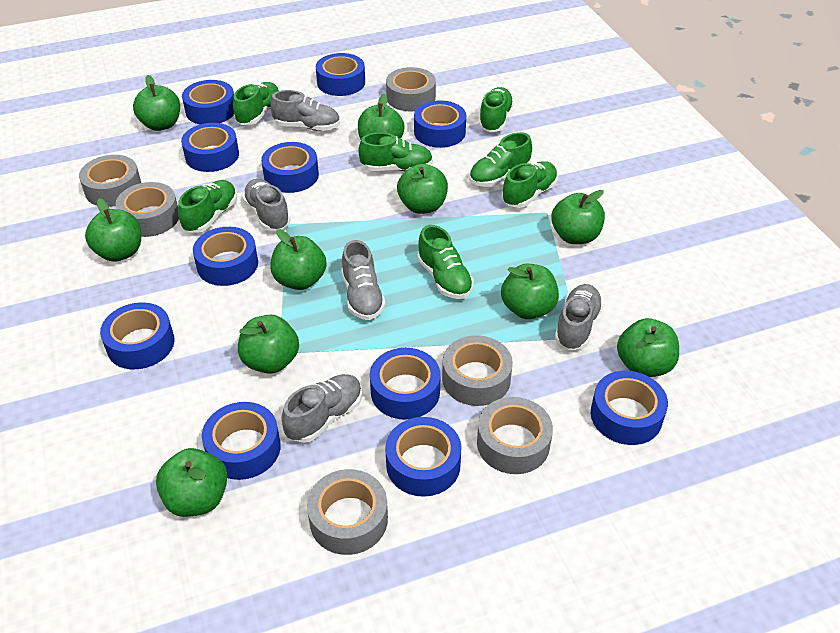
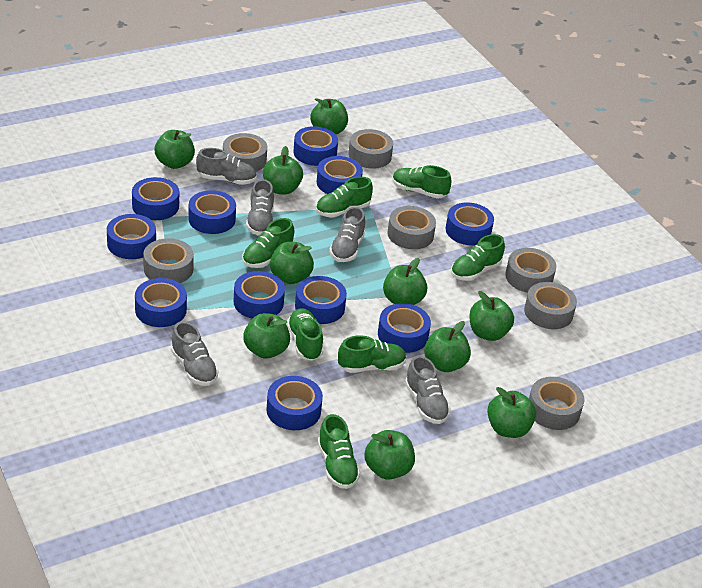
grey tape: 6 -> 7

